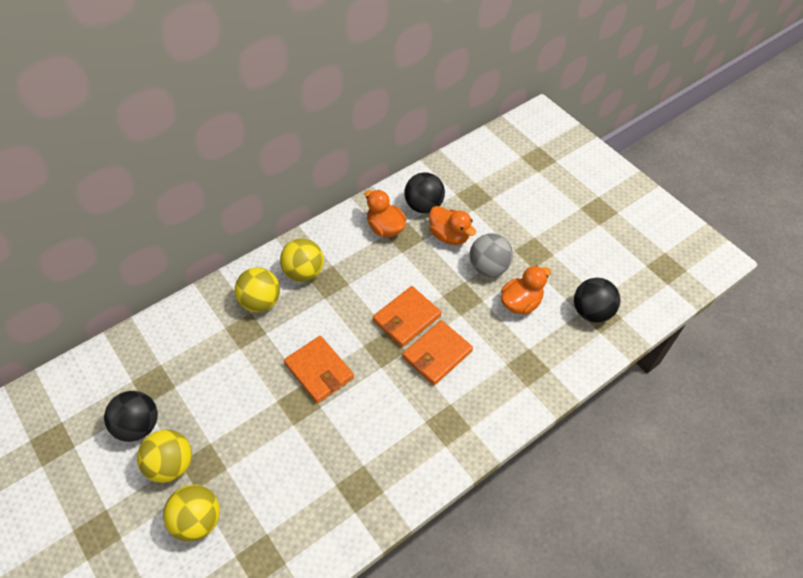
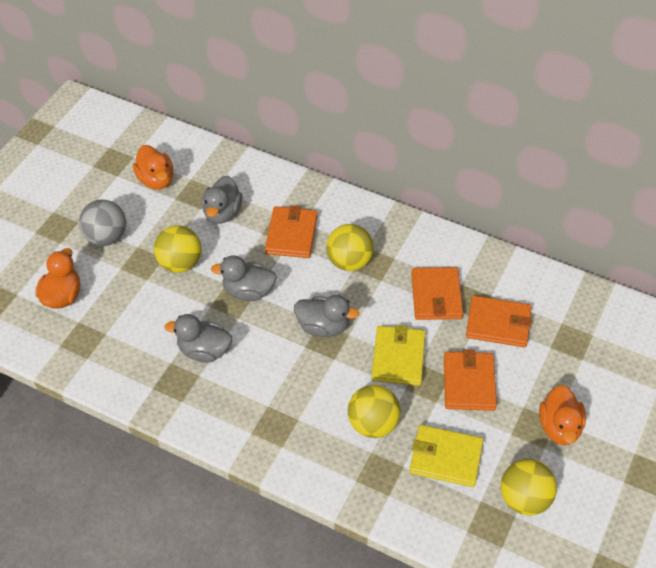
black ball: 3 -> 0
grey duck: 0 -> 4
orange wallet: 3 -> 4
yellow wallet: 0 -> 2

